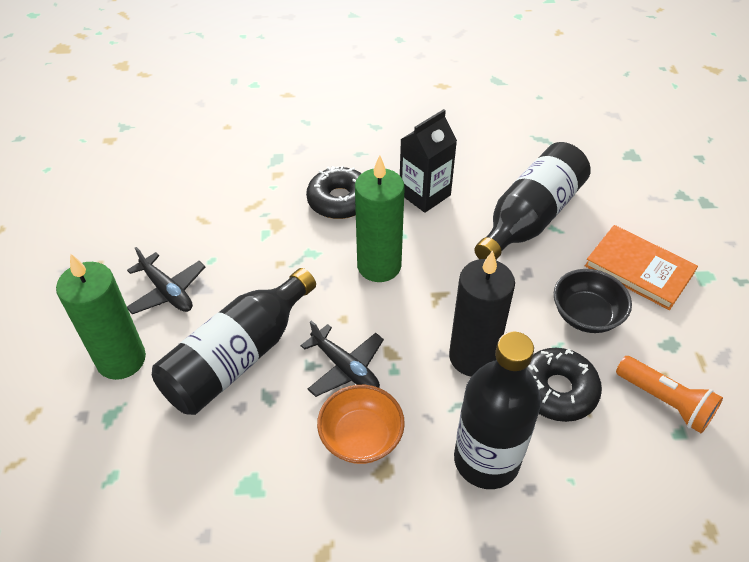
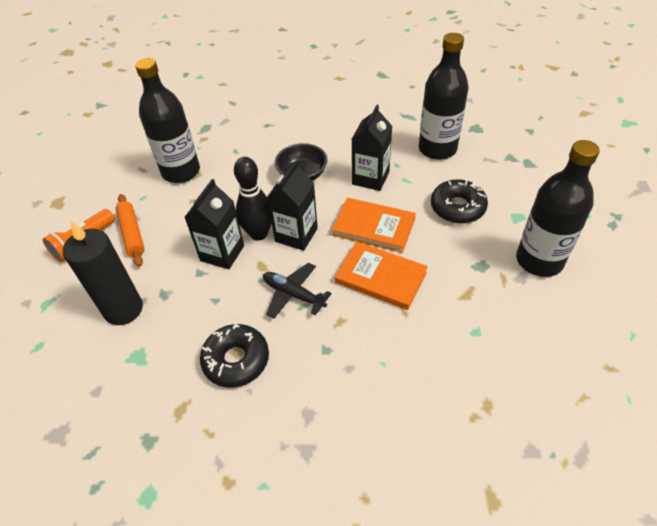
black bowling pin: 0 -> 1
black carton: 1 -> 3
black plane: 2 -> 1
green candle: 2 -> 0
orange book: 1 -> 2
orange bowl: 1 -> 0
orange rolling pin: 0 -> 1

